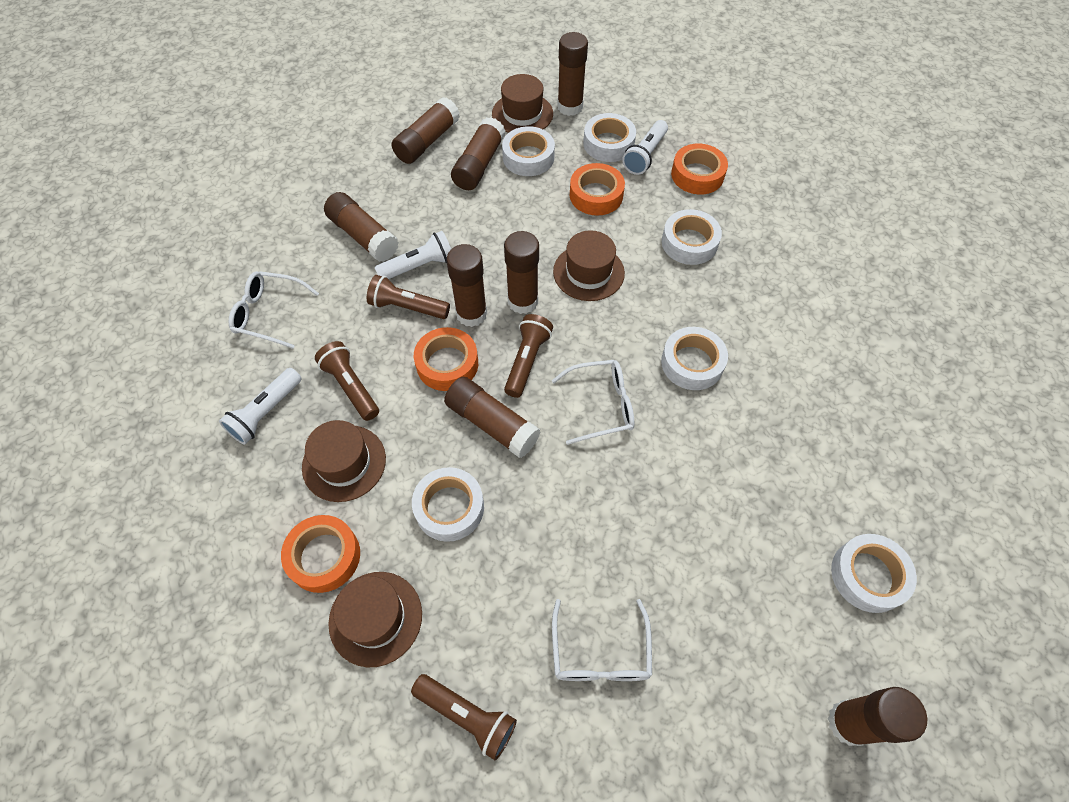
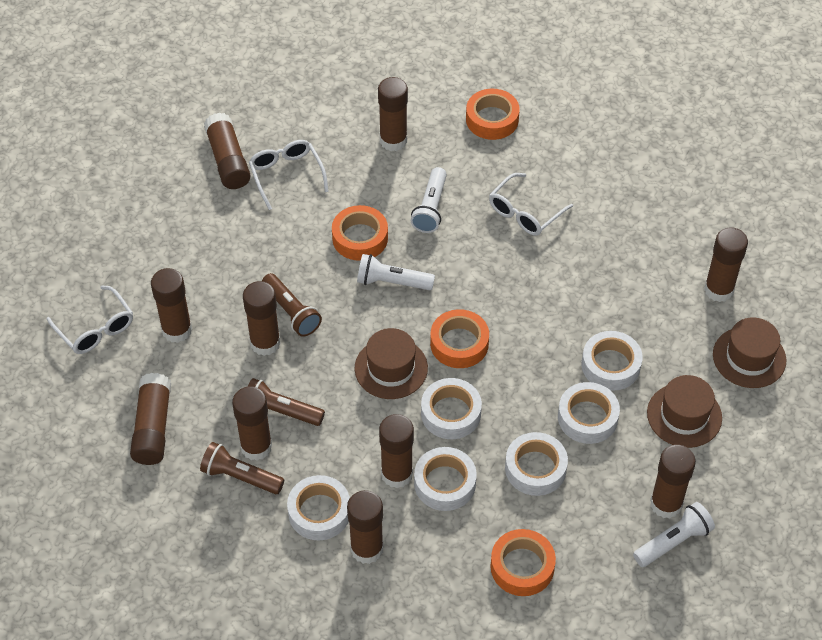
brown flashlight: 4 -> 3
brown glue stick: 8 -> 10
brown hat: 4 -> 3

